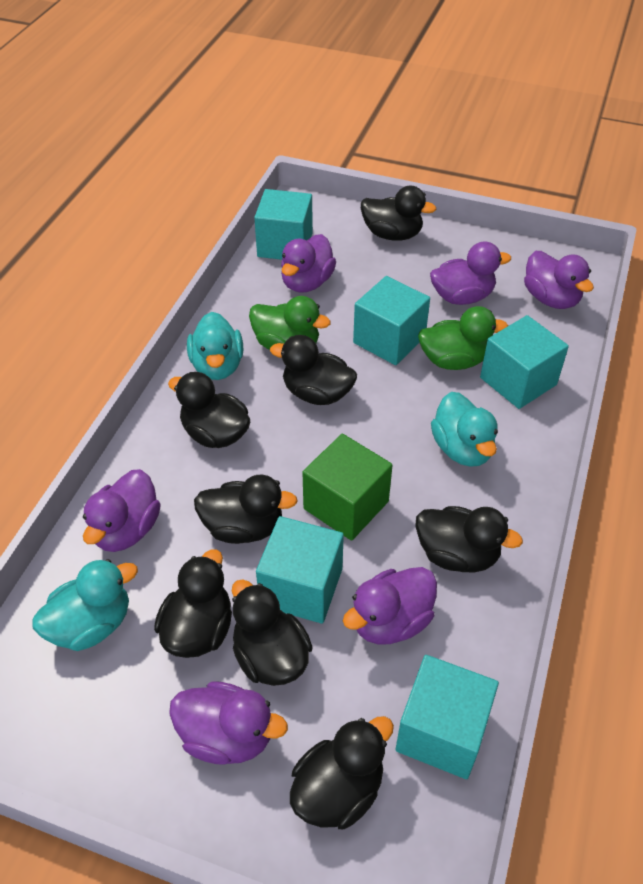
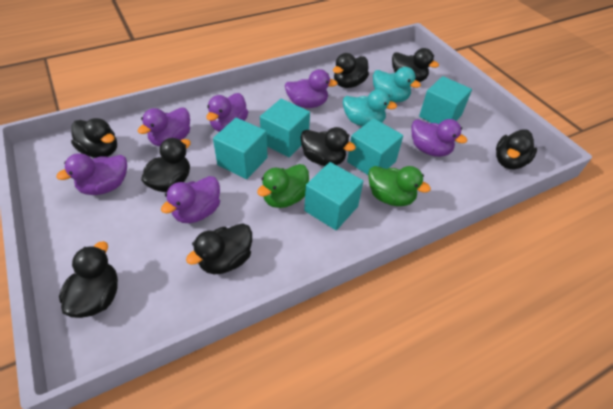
green cube: 1 -> 0
turquoise duck: 3 -> 2

